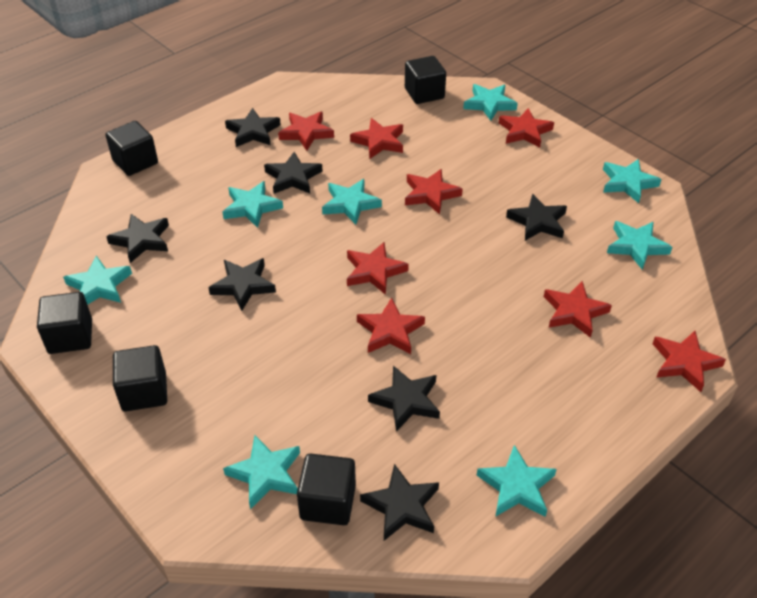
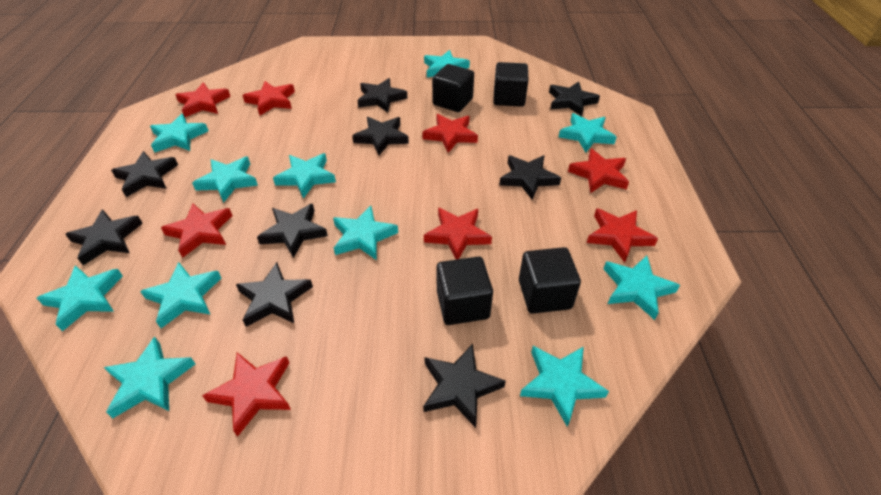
black cube: 5 -> 4
black star: 7 -> 9
turquoise star: 8 -> 11

